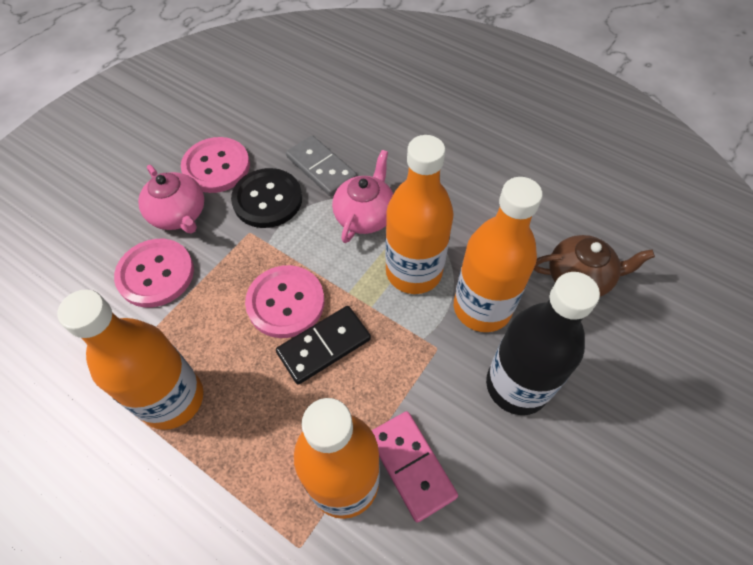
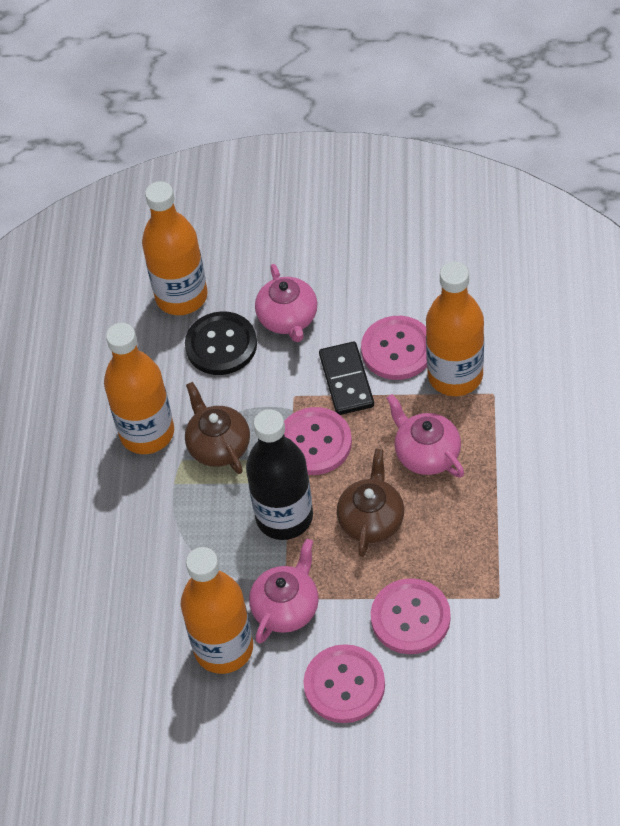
brown teapot: 1 -> 2
grey domino: 1 -> 0
pink button: 3 -> 4
pink domino: 1 -> 0
pink teapot: 2 -> 3

